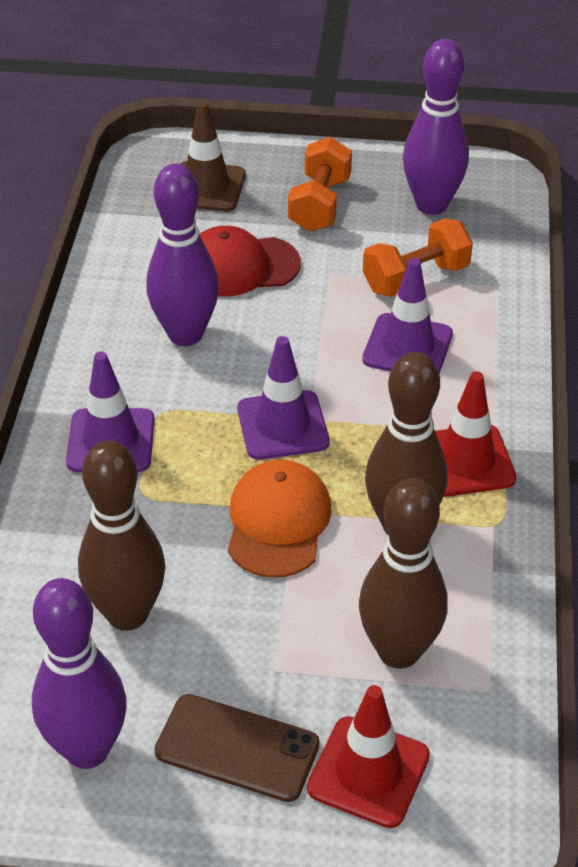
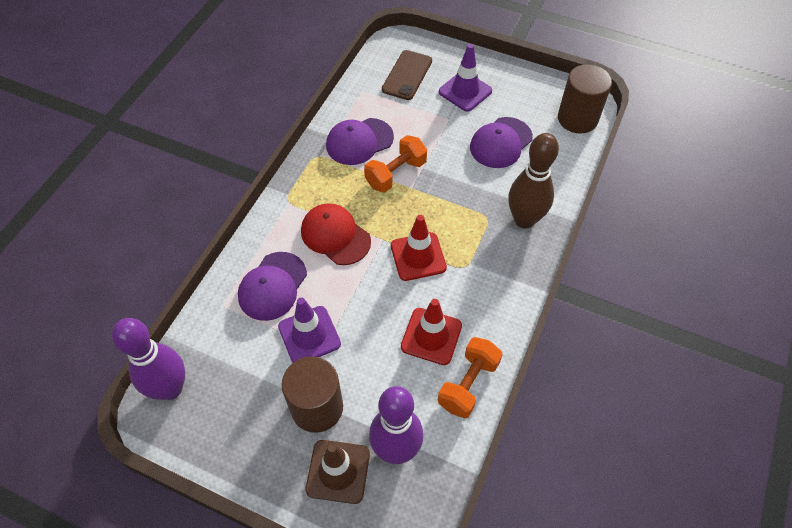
brown bowling pin: 3 -> 1
brown cylinder: 0 -> 2
orange cap: 1 -> 0
purple bowling pin: 3 -> 2
purple cap: 0 -> 3
purple traffic cone: 3 -> 2

